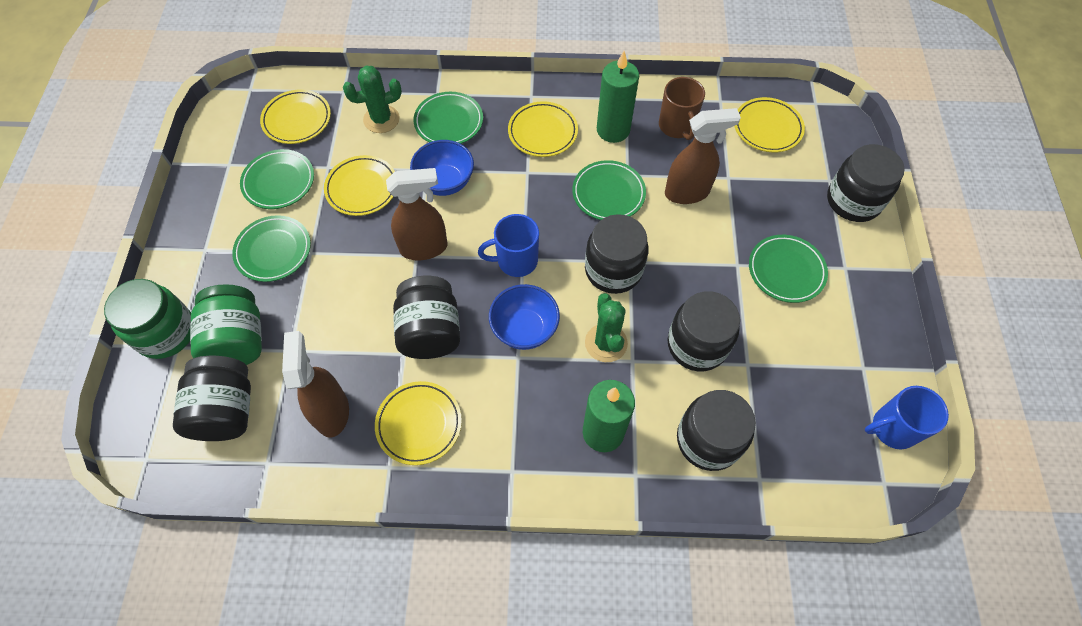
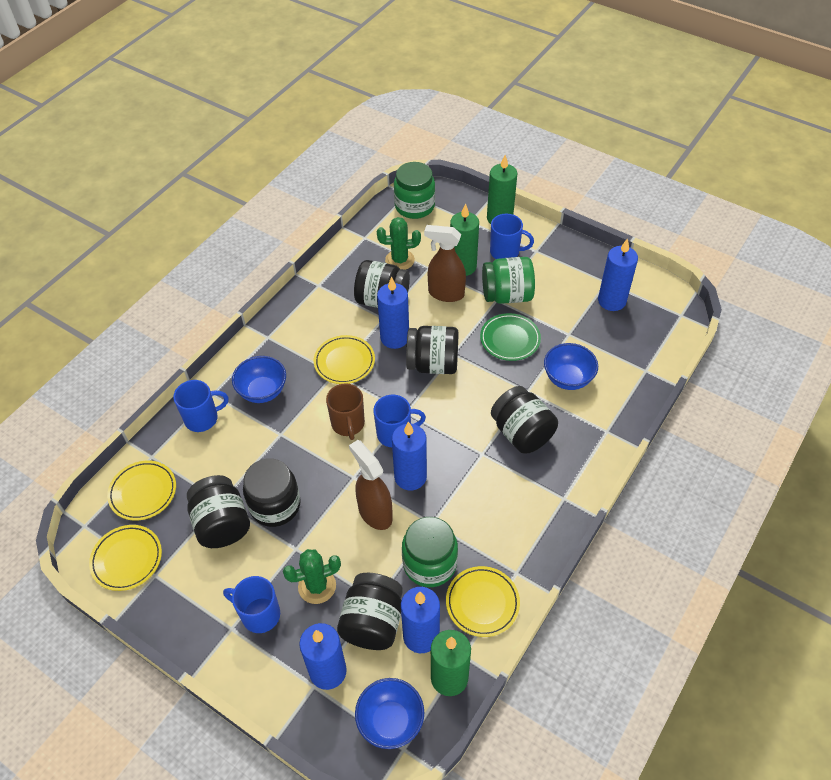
blue bowl: 2 -> 3
blue candle: 0 -> 5
blue mug: 2 -> 4
brown spray bottle: 3 -> 2
green candle: 2 -> 3
green jar: 2 -> 3
green plate: 5 -> 1
yellow plate: 5 -> 4

